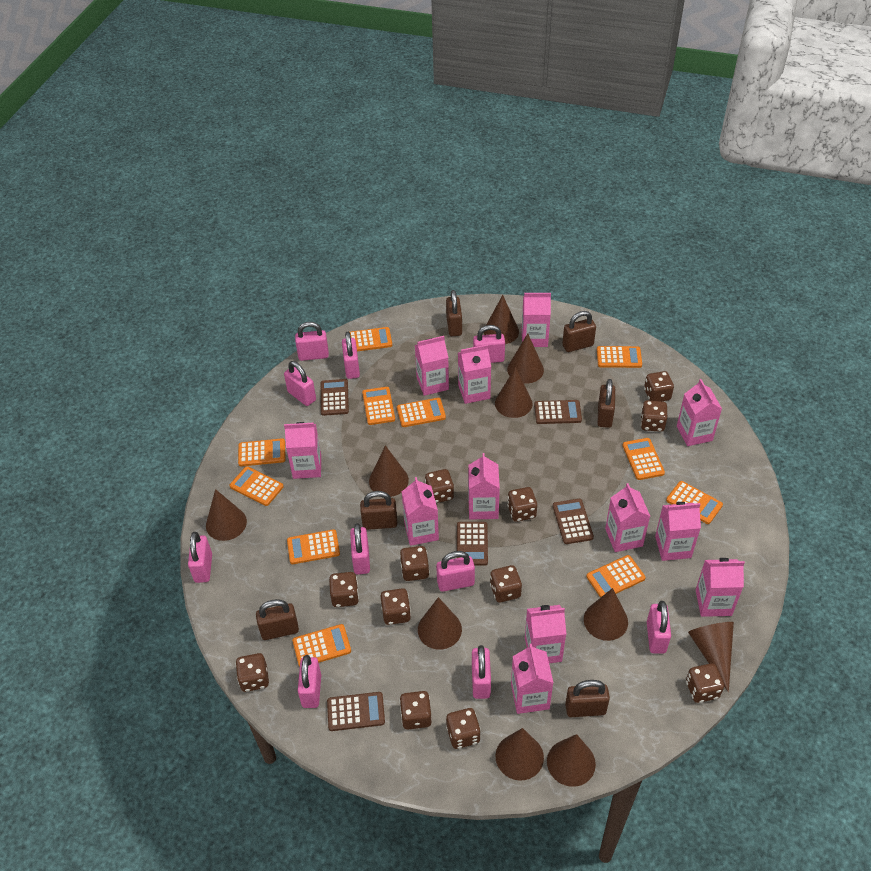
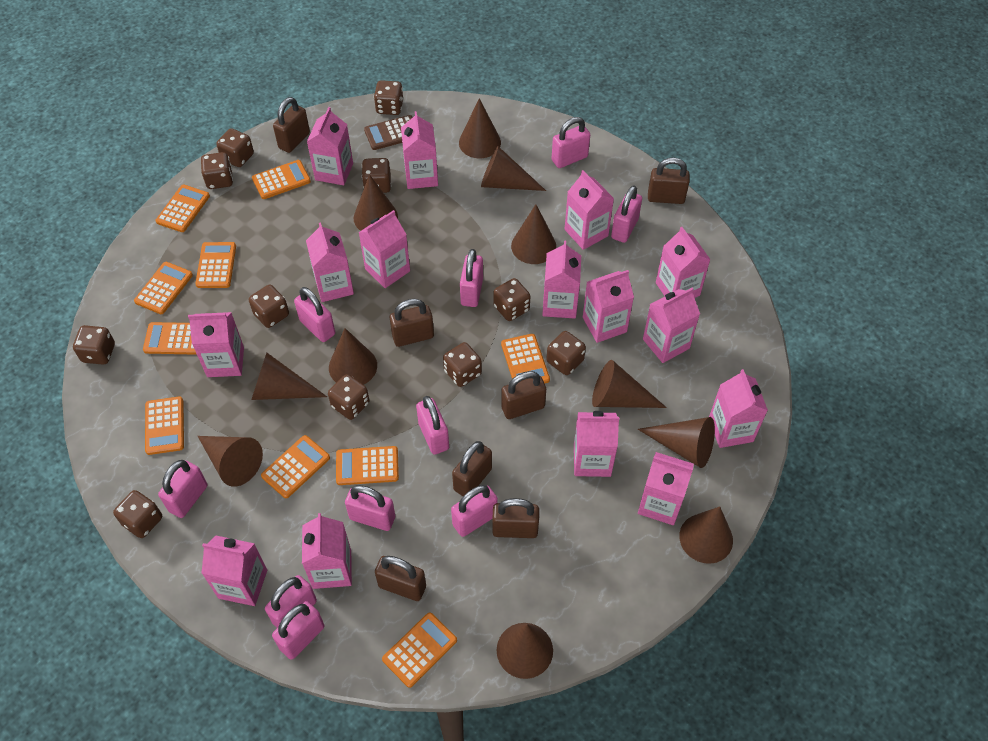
brown calculator: 5 -> 1
brown cone: 10 -> 11
brown dice: 12 -> 11
brown padlock: 6 -> 7
orange calculator: 11 -> 10
pink carton: 12 -> 15

